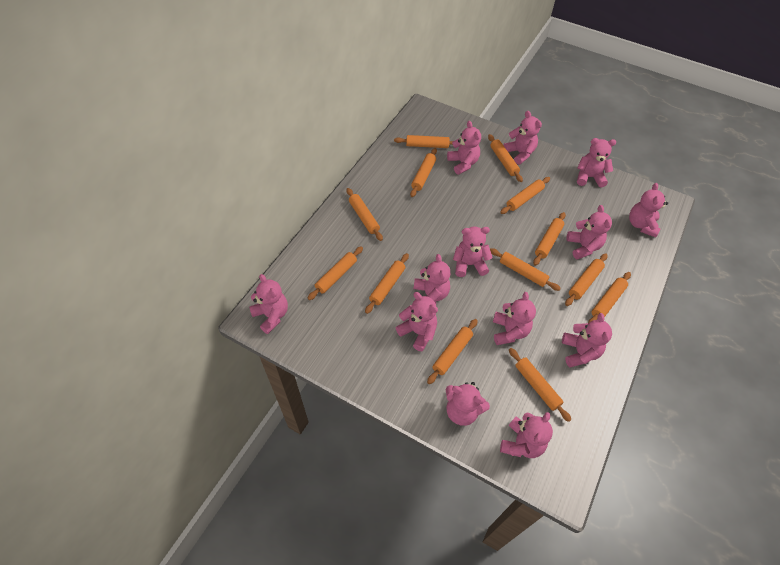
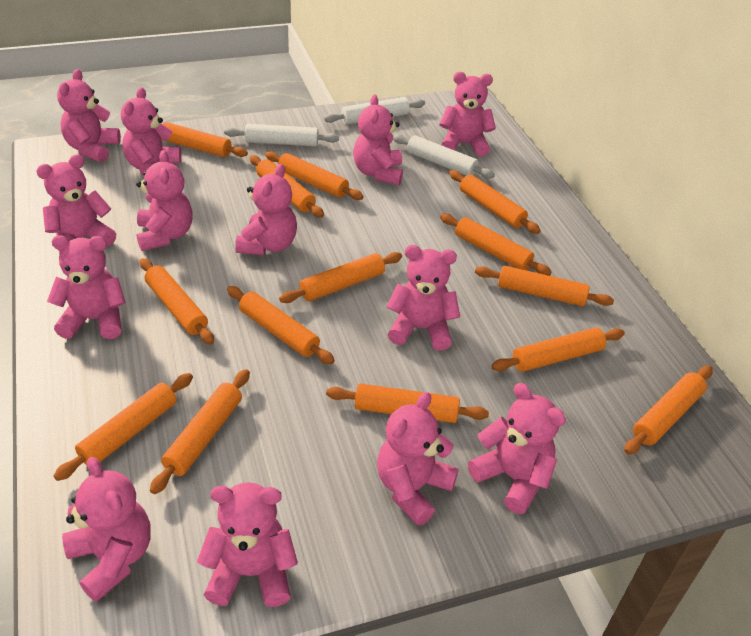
orange rolling pin: 13 -> 14
white rolling pin: 0 -> 3

